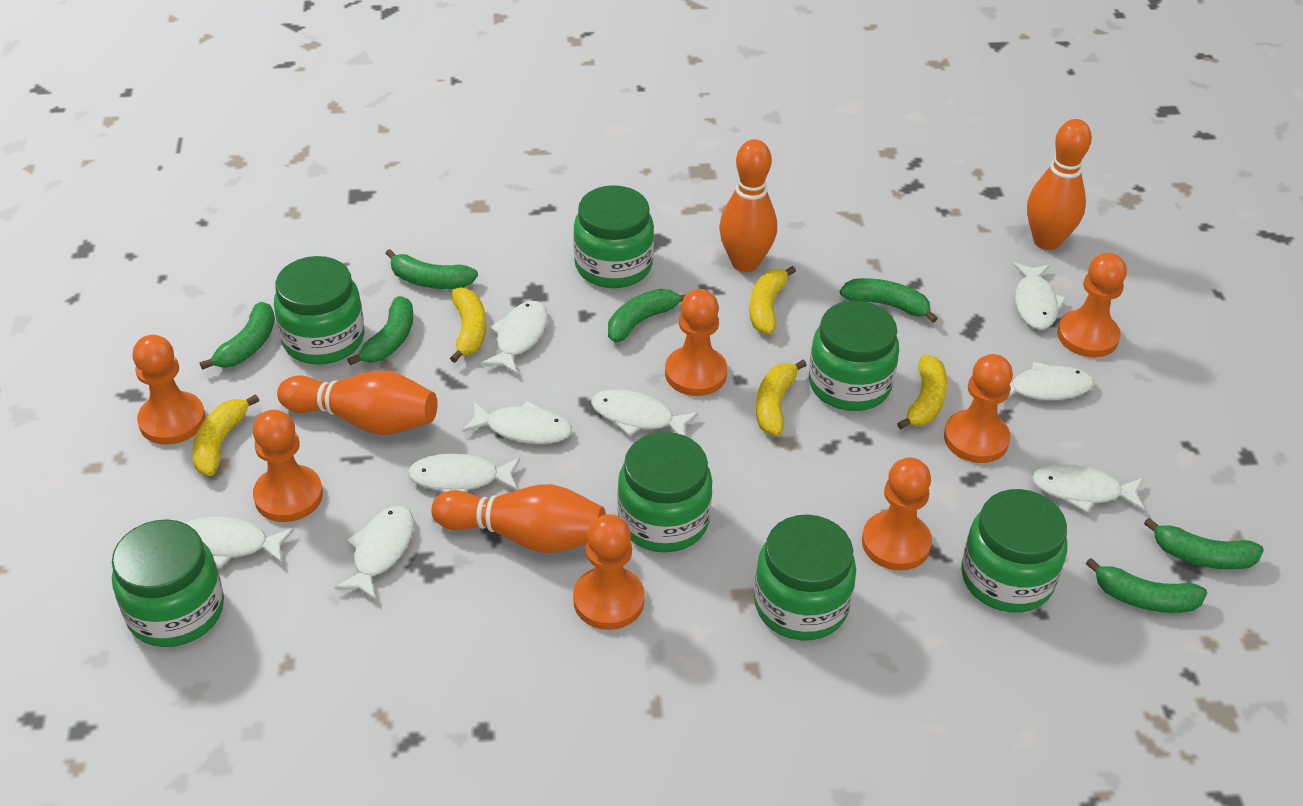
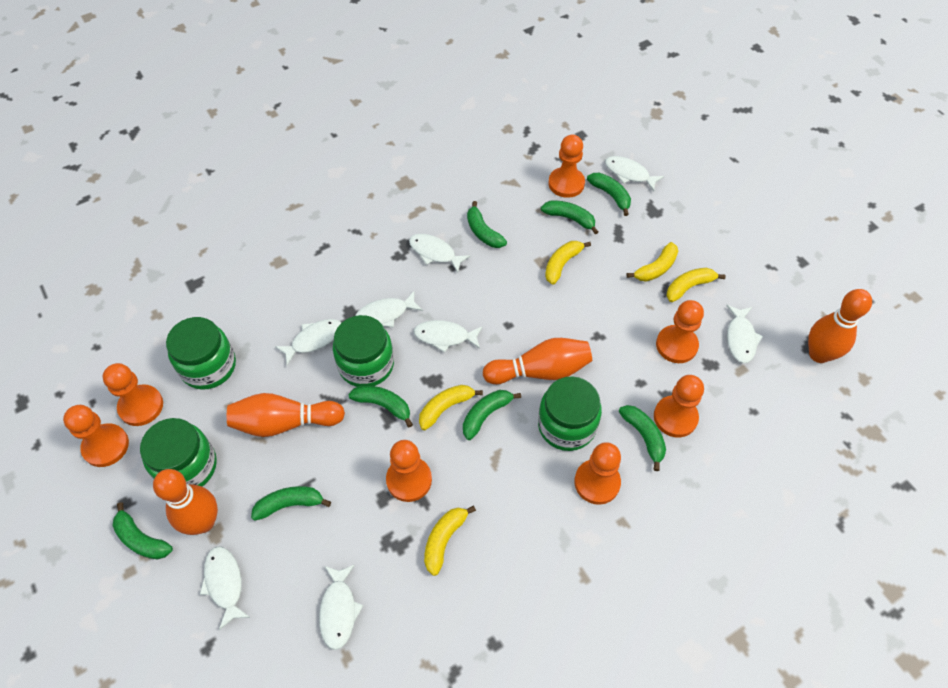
green banana: 7 -> 8
green jar: 7 -> 4
white fish: 9 -> 8

